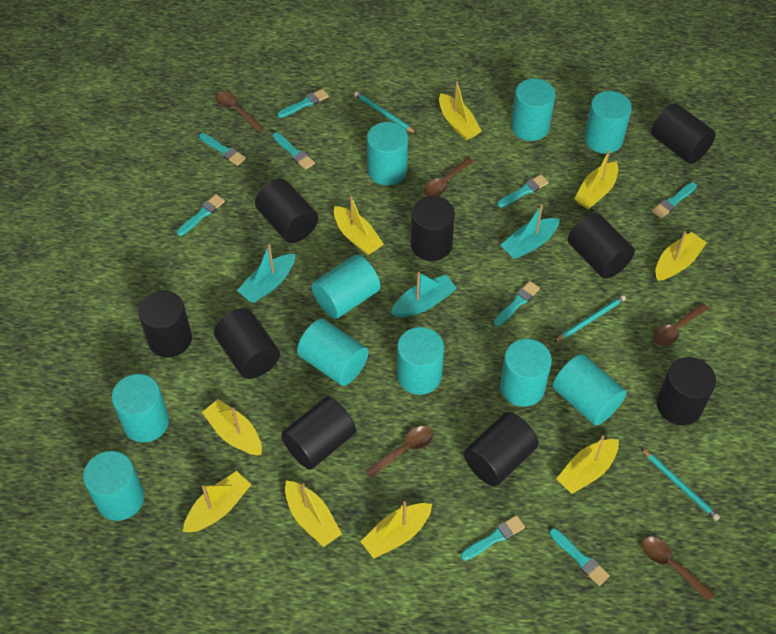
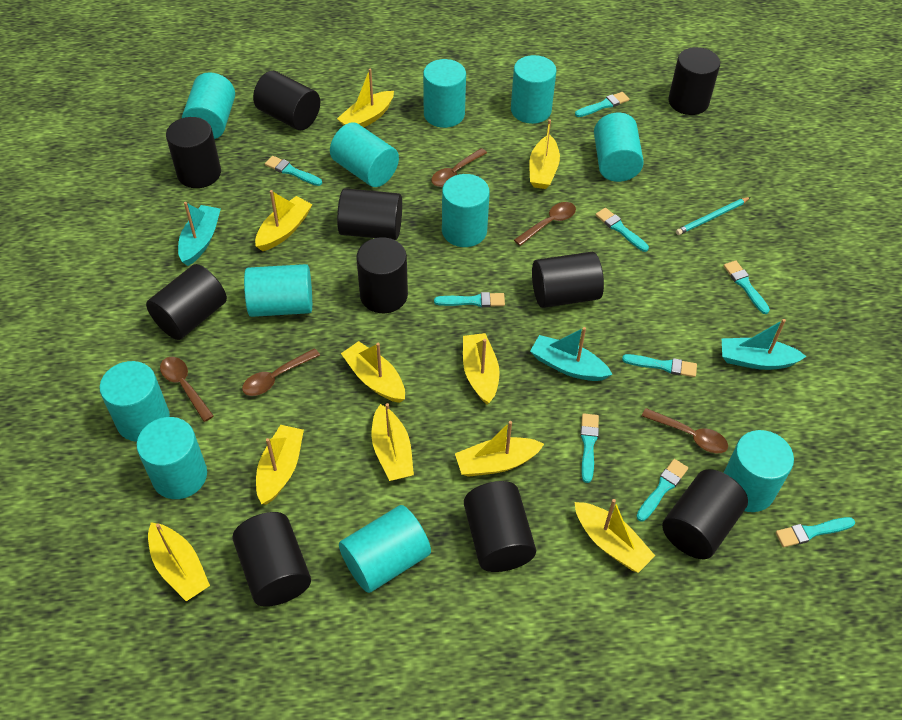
black cylinder: 9 -> 10
turquoise cylinder: 10 -> 11
turquoise pencil: 3 -> 1
yellow boat: 9 -> 10

